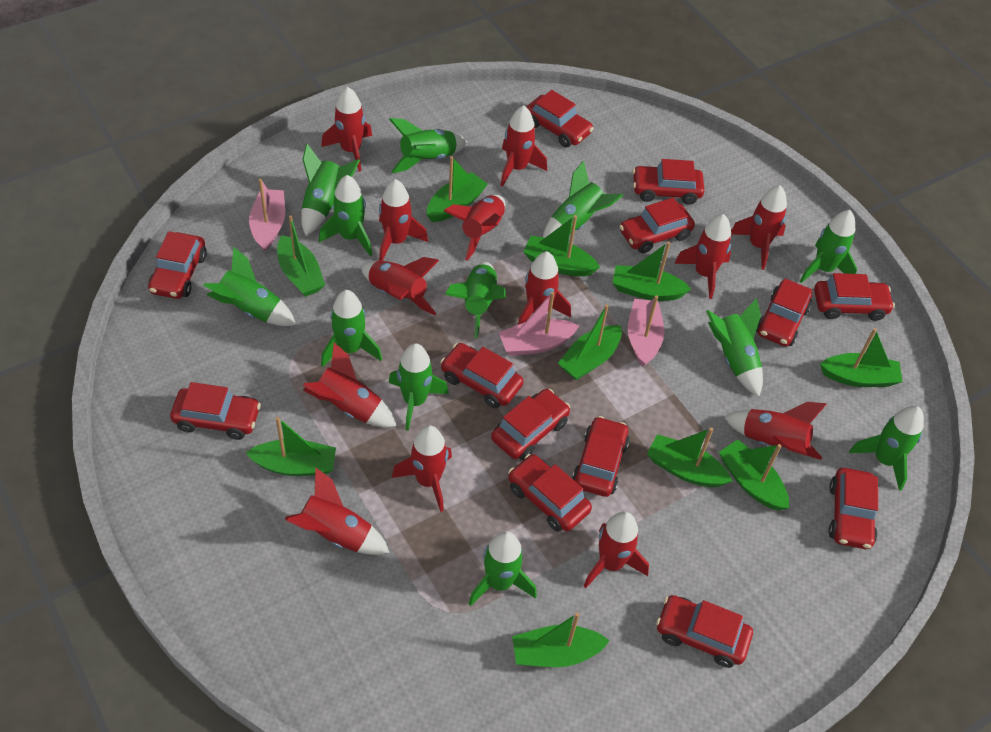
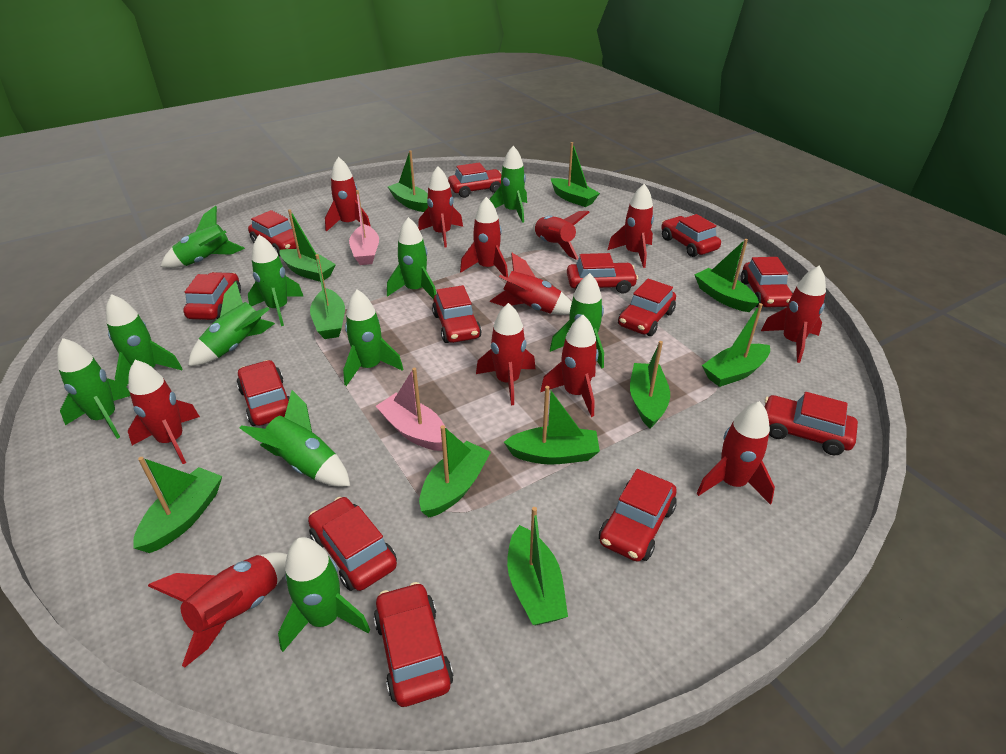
green boat: 10 -> 11
green rocket: 12 -> 11
pink boat: 3 -> 2
red rocket: 13 -> 12

